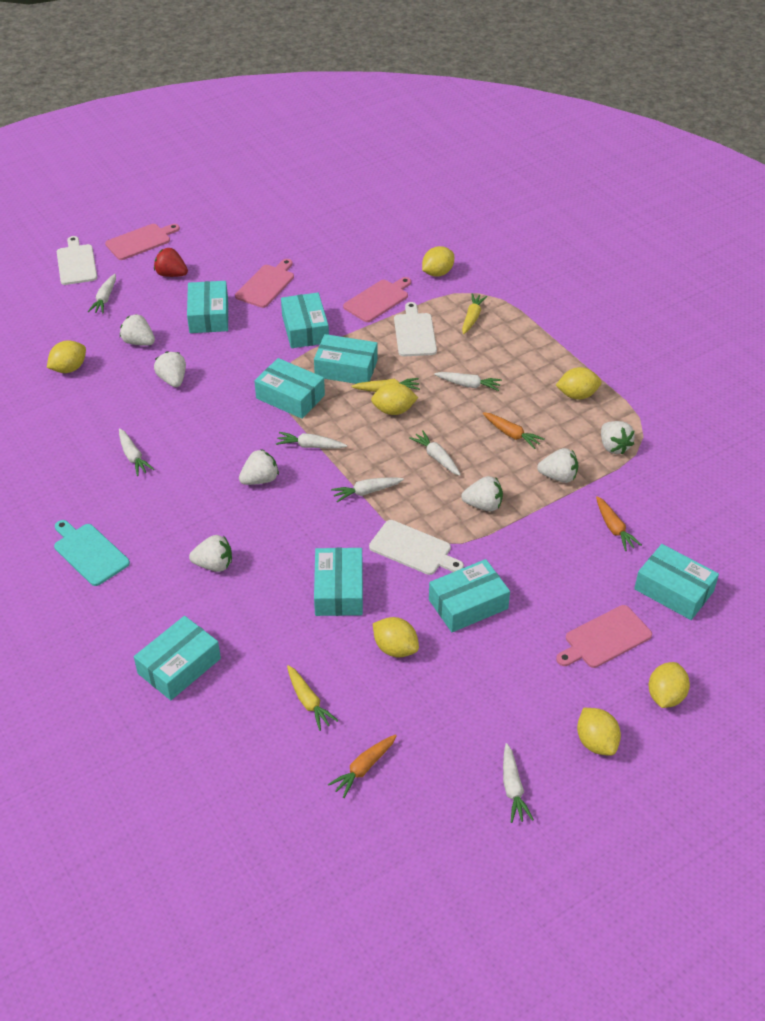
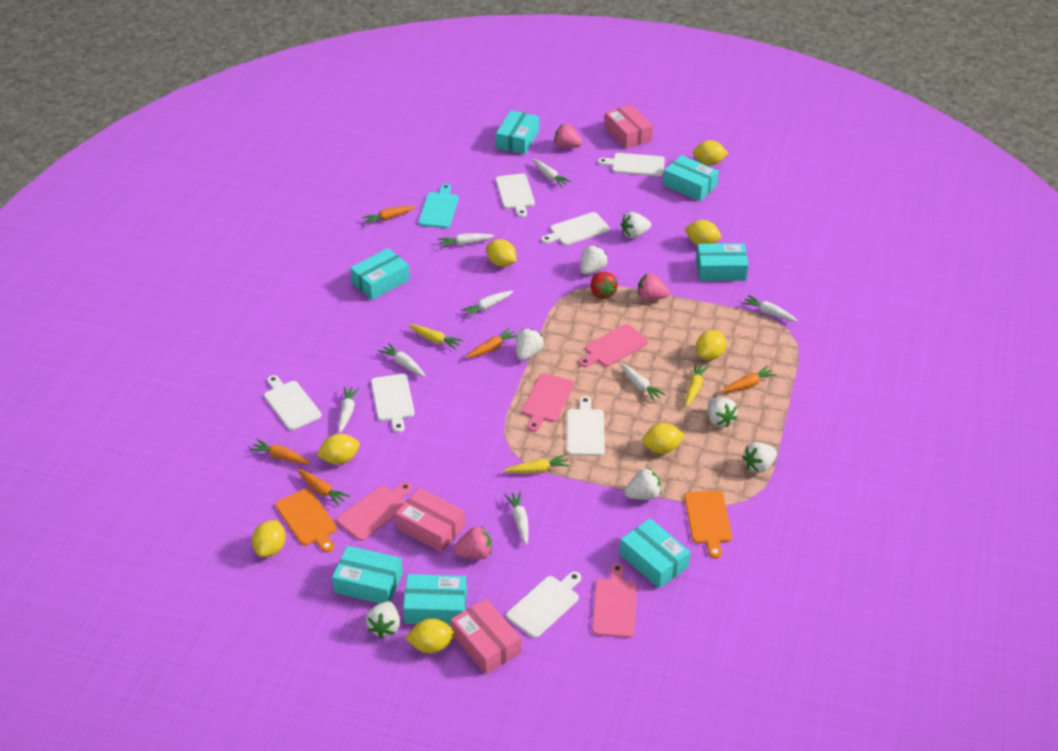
orange carrot: 3 -> 5
orange cutting board: 0 -> 2
pink box: 0 -> 3
pink strawberry: 0 -> 3
turquoise box: 8 -> 7
white carrot: 7 -> 8
white cutting board: 3 -> 7
yellow lemon: 7 -> 8

